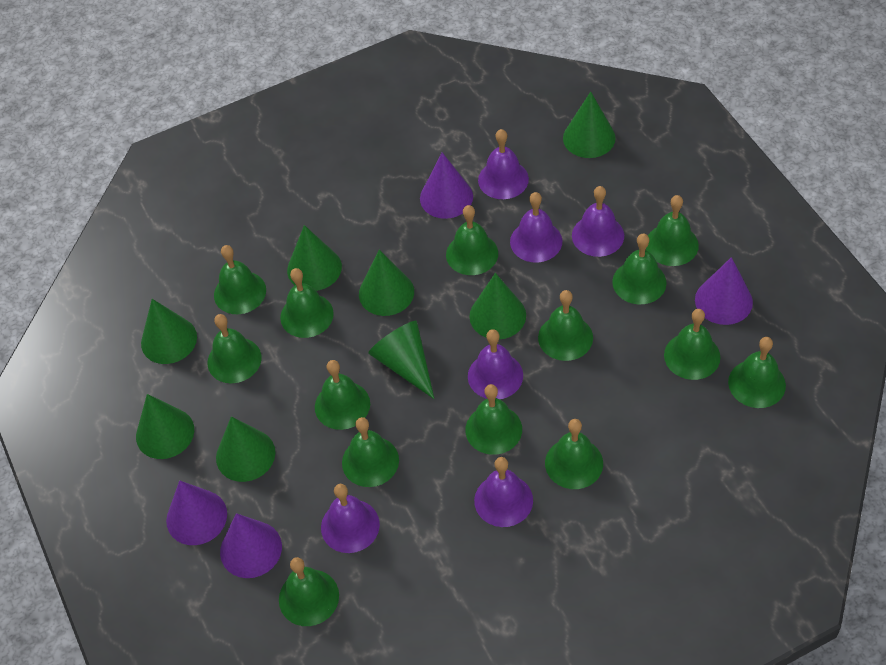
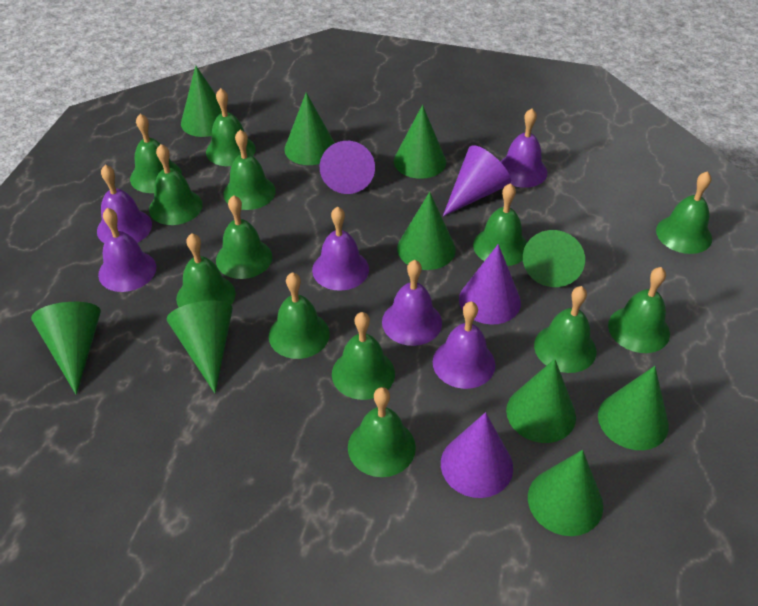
green bell: 14 -> 13
green cone: 8 -> 10

